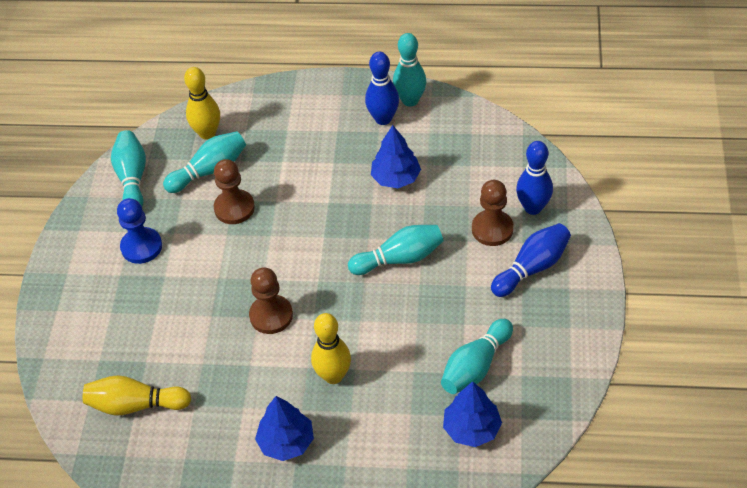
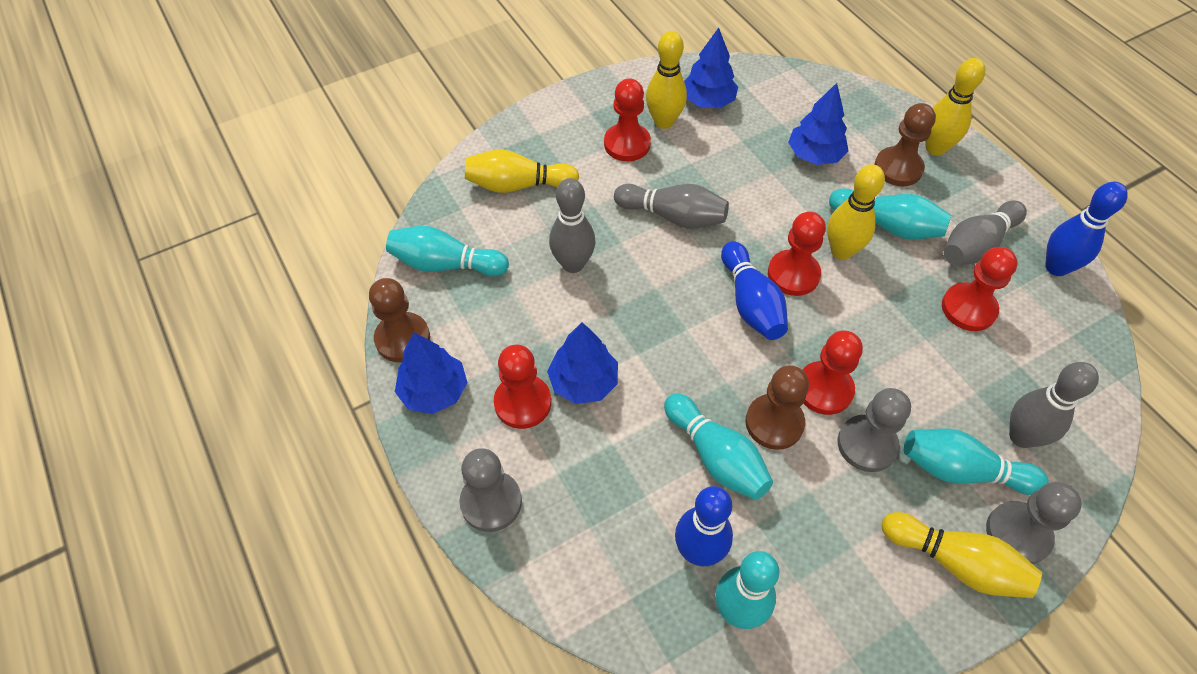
blue pawn: 1 -> 0
blue tree: 3 -> 4
grey bowling pin: 0 -> 4
grey pawn: 0 -> 3
red pawn: 0 -> 5
yellow bowling pin: 3 -> 5

